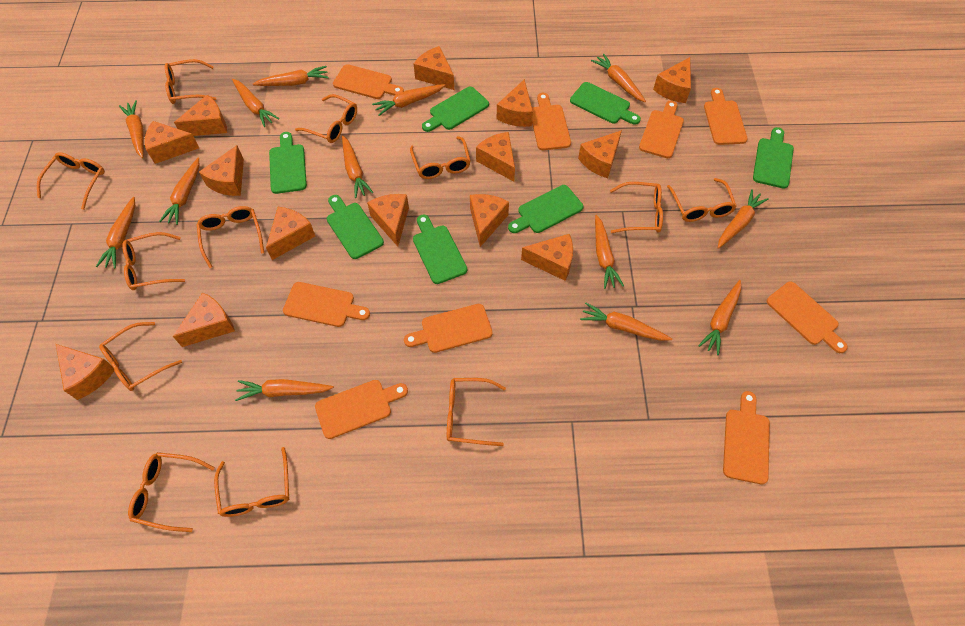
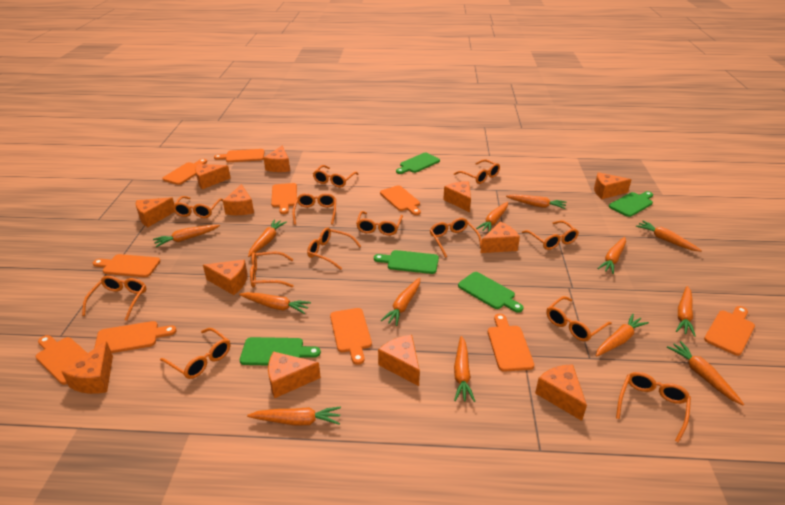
green cutting board: 7 -> 5
orange cheese: 14 -> 12
orange cutting board: 9 -> 10
orange glasses: 12 -> 13

